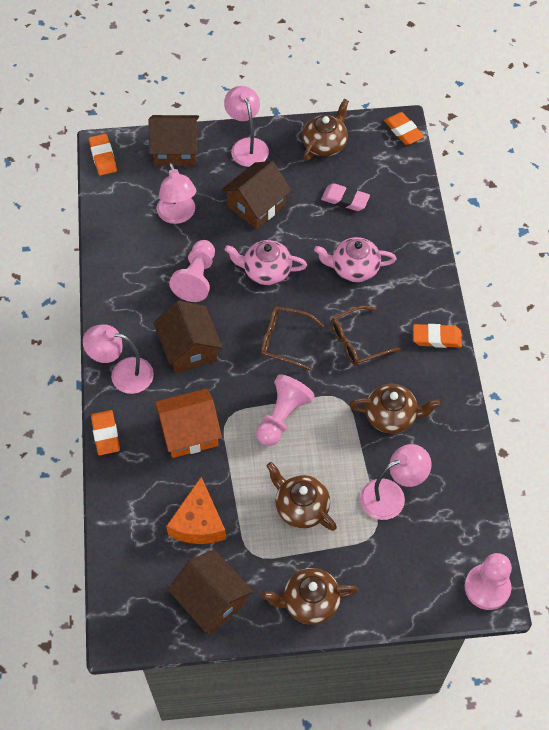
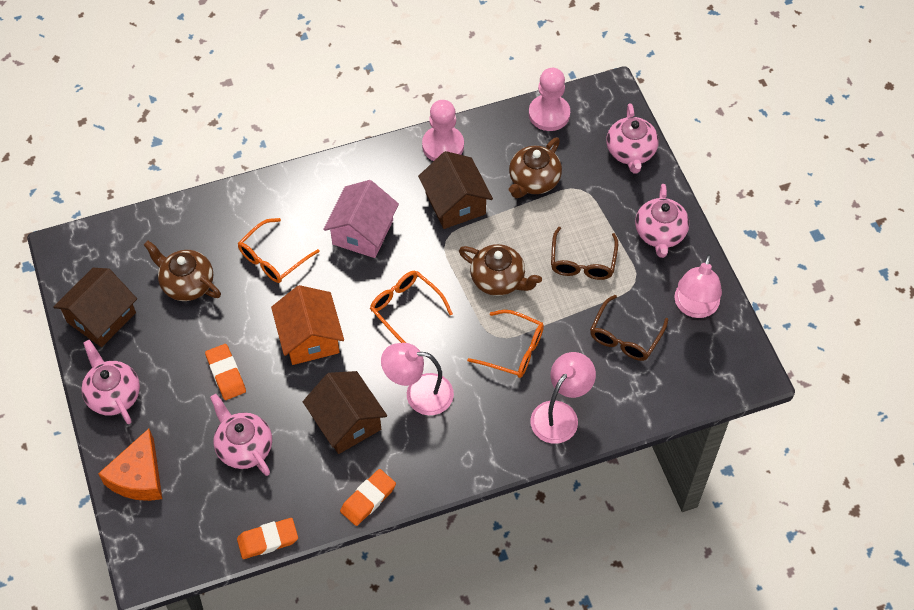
brown house: 4 -> 3
brown teapot: 4 -> 3
orange eraser: 4 -> 3
orange glasses: 0 -> 3
pink eraser: 1 -> 0
pink house: 0 -> 1
pink lamp: 4 -> 3
pink pawn: 3 -> 2
pink teapot: 2 -> 4

